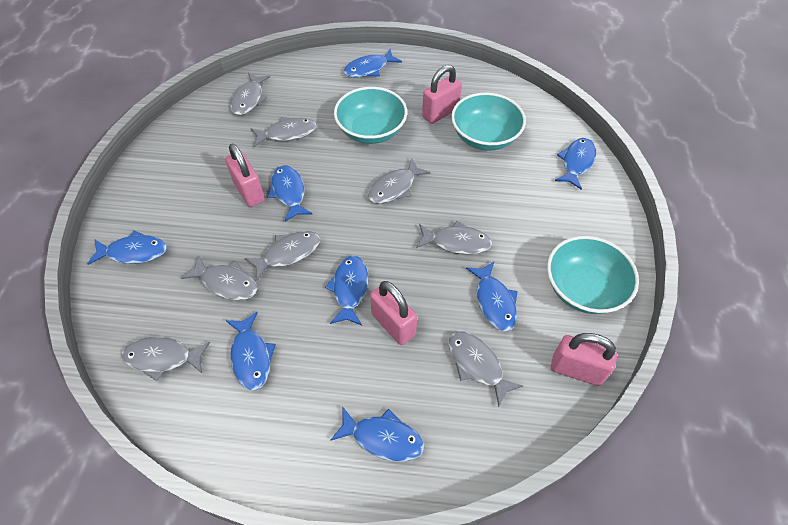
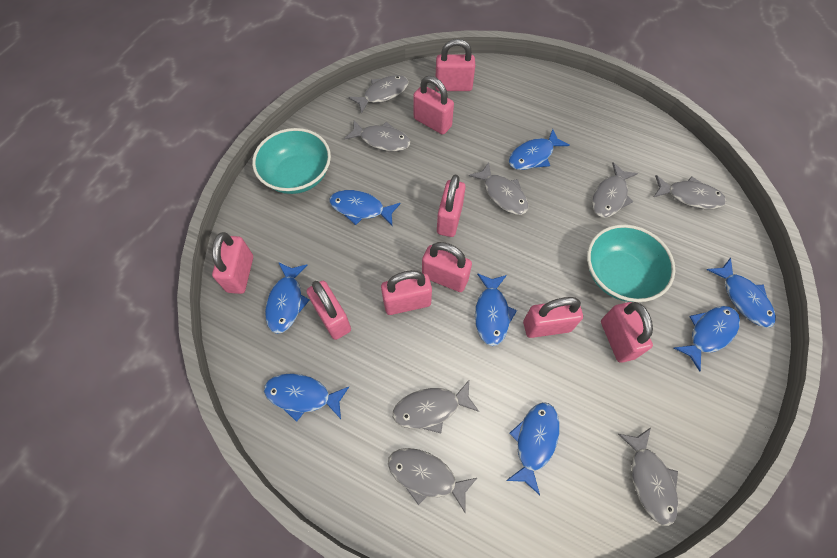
pink padlock: 4 -> 9
turquoise bowl: 3 -> 2

